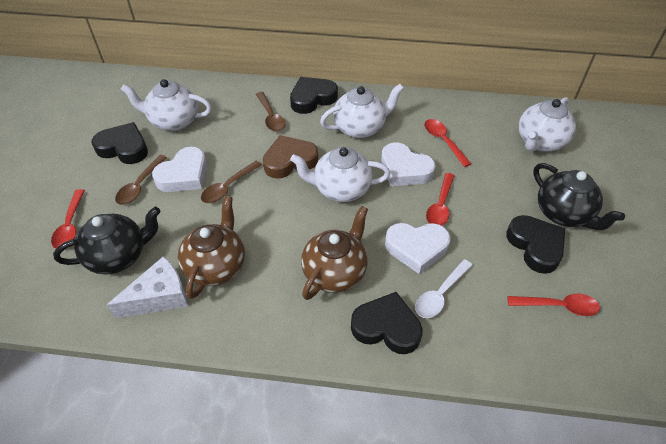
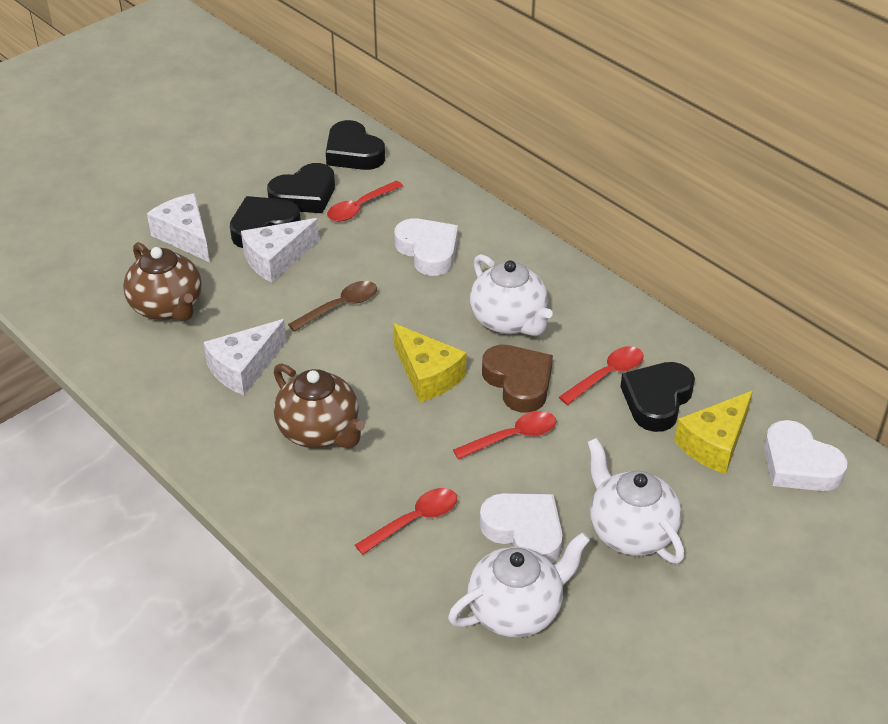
black teapot: 2 -> 0
brown spoon: 3 -> 1
white cheese: 1 -> 3
white spoon: 1 -> 0
white teapot: 4 -> 3
yellow cheese: 0 -> 2

